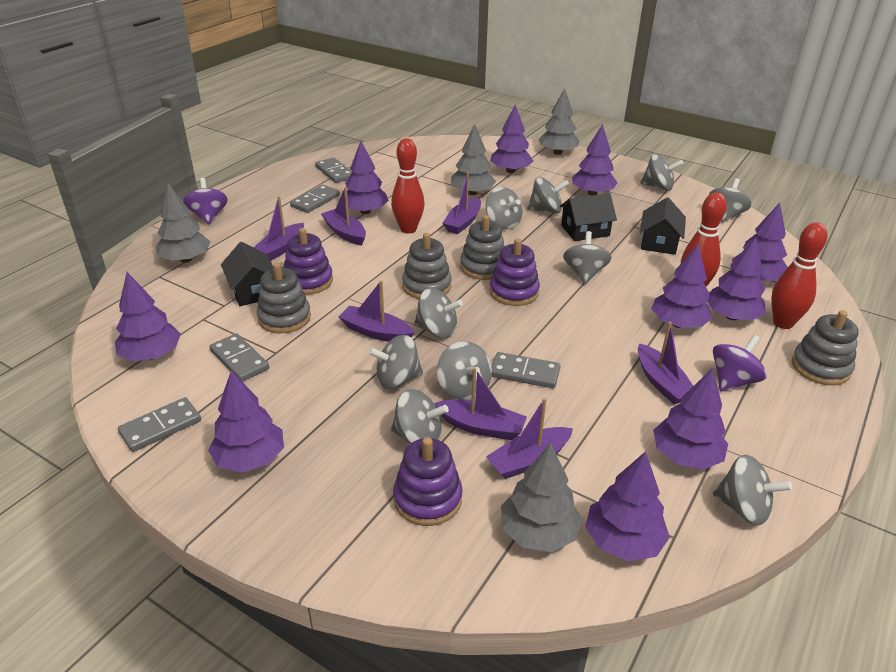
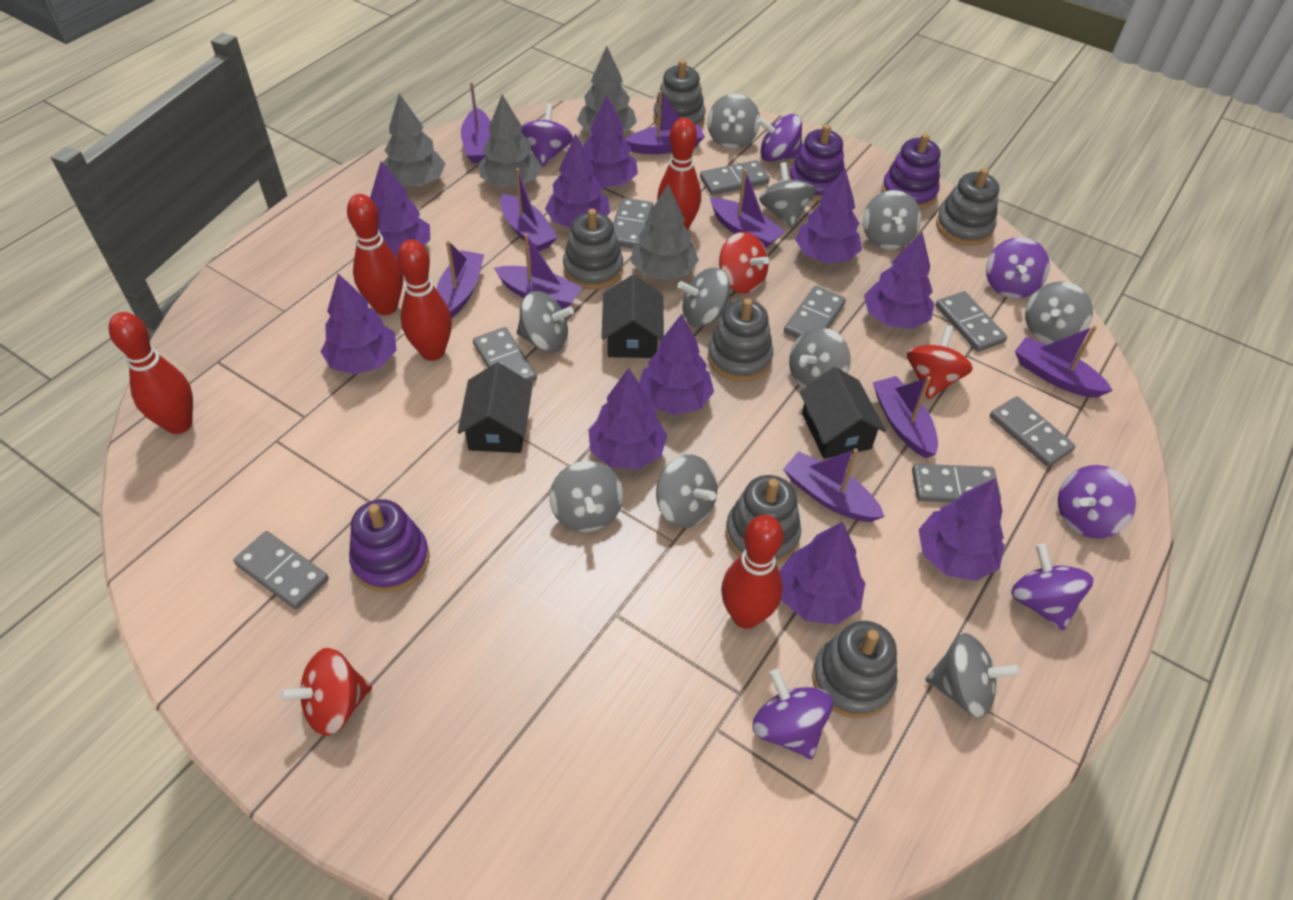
grey domino: 5 -> 8
grey stacking toy: 4 -> 6
purple boat: 7 -> 9
purple spinning top: 2 -> 6
red bowling pin: 3 -> 5
red spinning top: 0 -> 3

